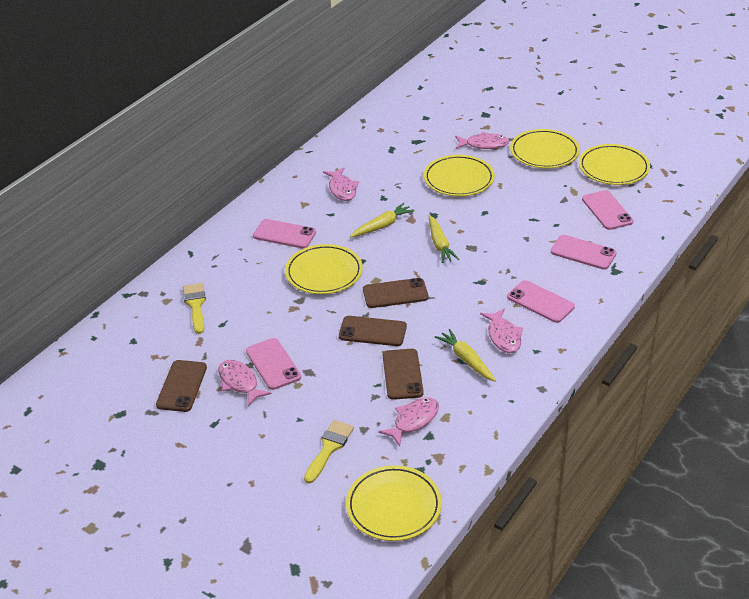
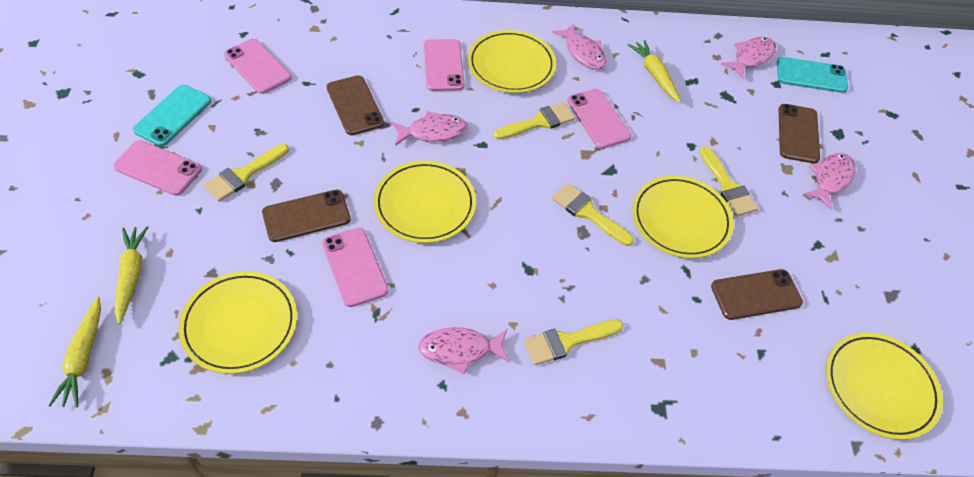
turquoise phone: 0 -> 2
yellow brush: 2 -> 5

